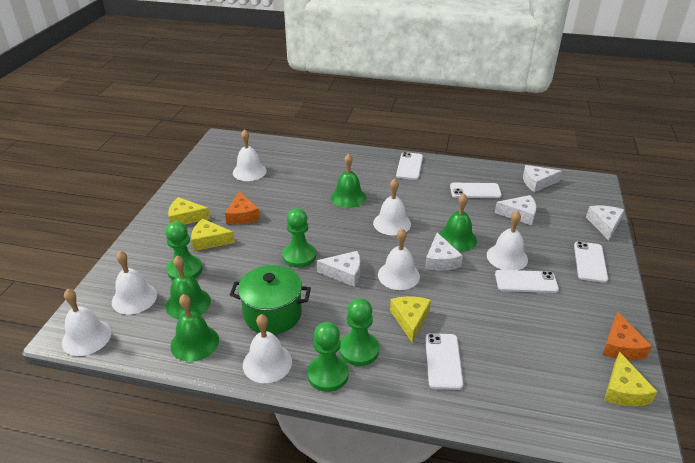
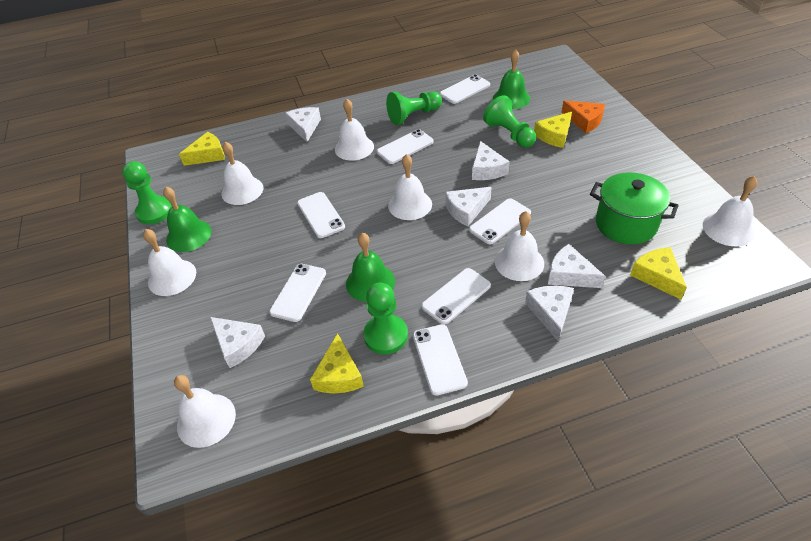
green bell: 4 -> 3
orange cheese: 2 -> 1
white cheese: 5 -> 6
white phone: 5 -> 7

